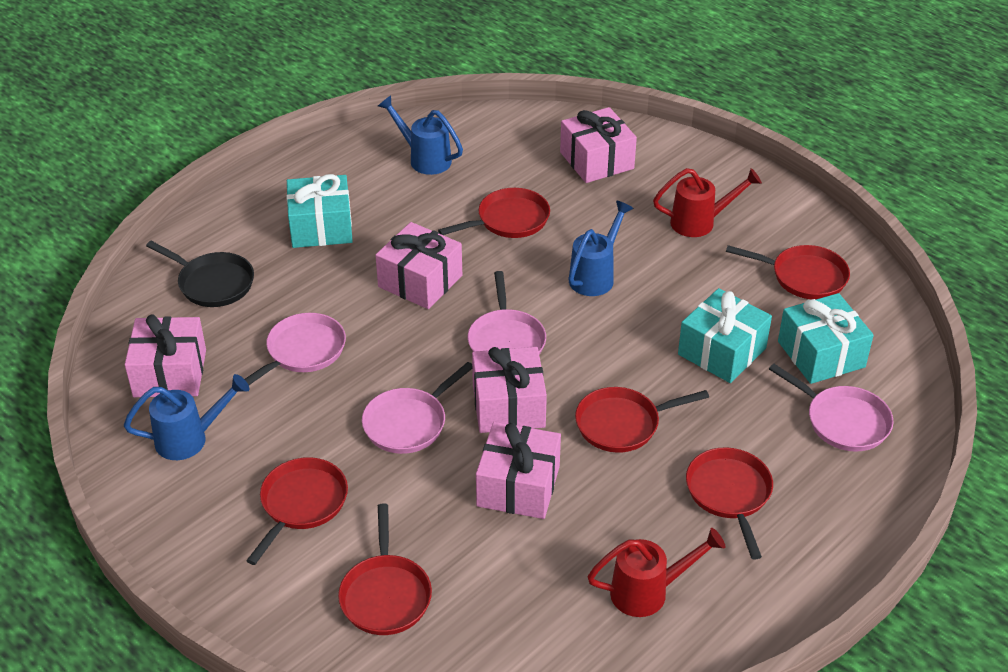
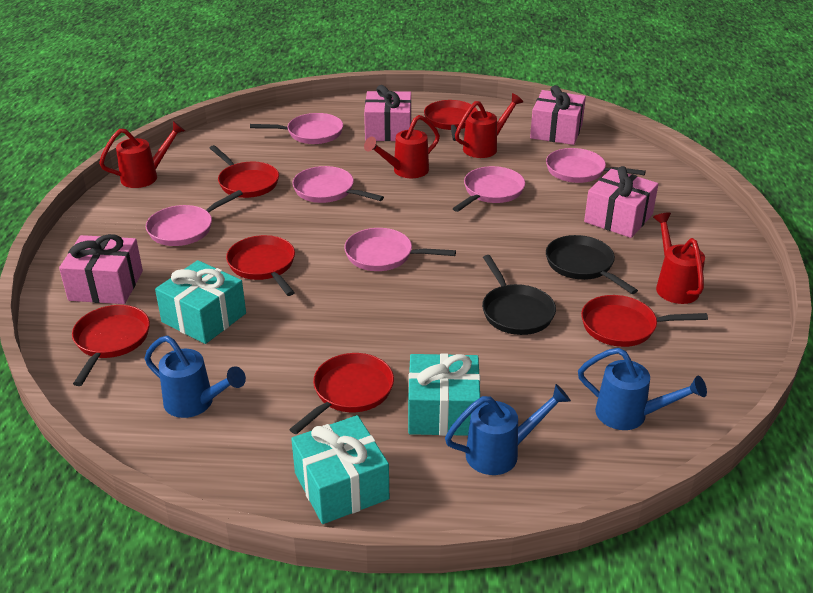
black pan: 1 -> 2
pink gift: 5 -> 4
pink pan: 4 -> 6
red watering can: 2 -> 4

